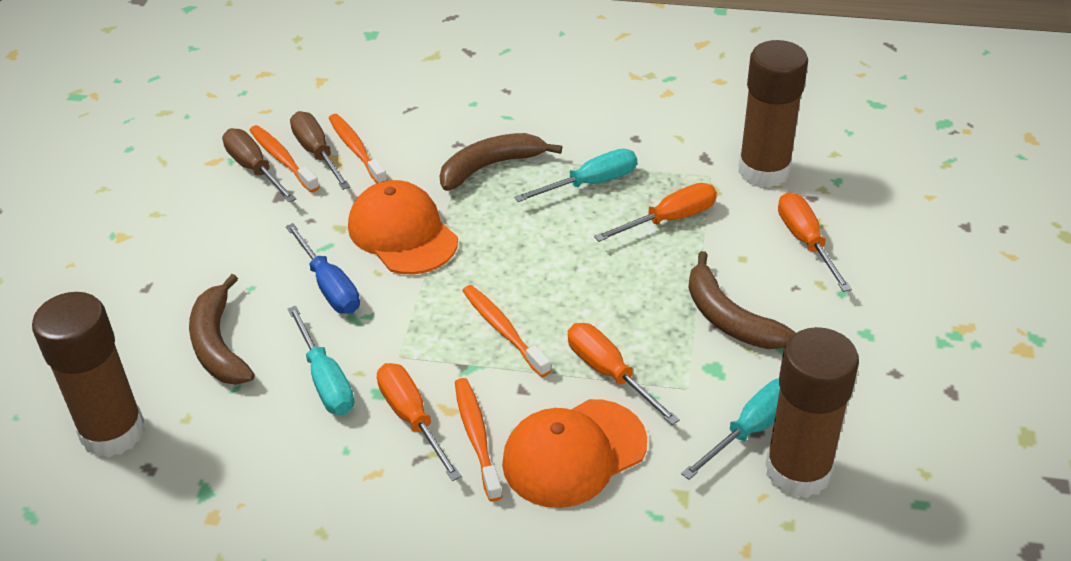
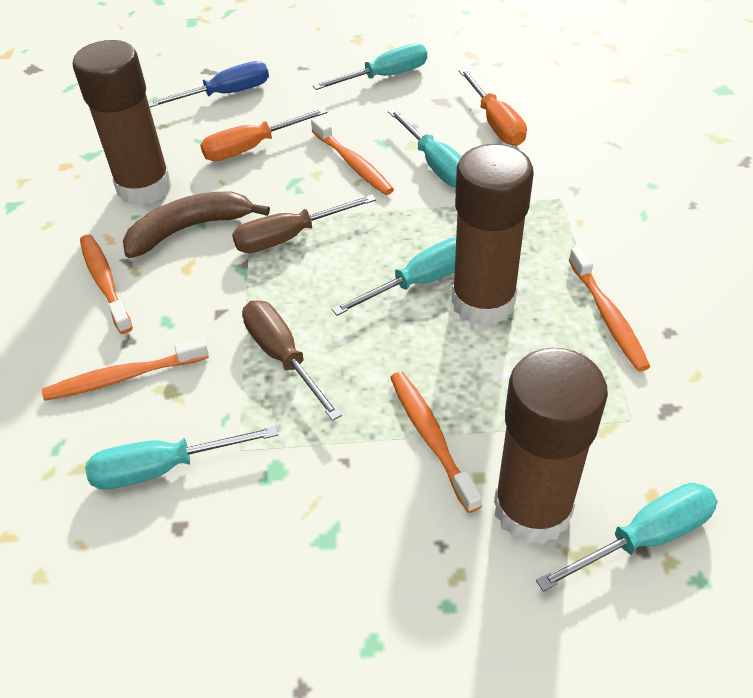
brown banana: 3 -> 1
orange cap: 2 -> 0
orange screwdriver: 4 -> 2
orange toothbrush: 4 -> 5
turquoise screwdriver: 3 -> 5

